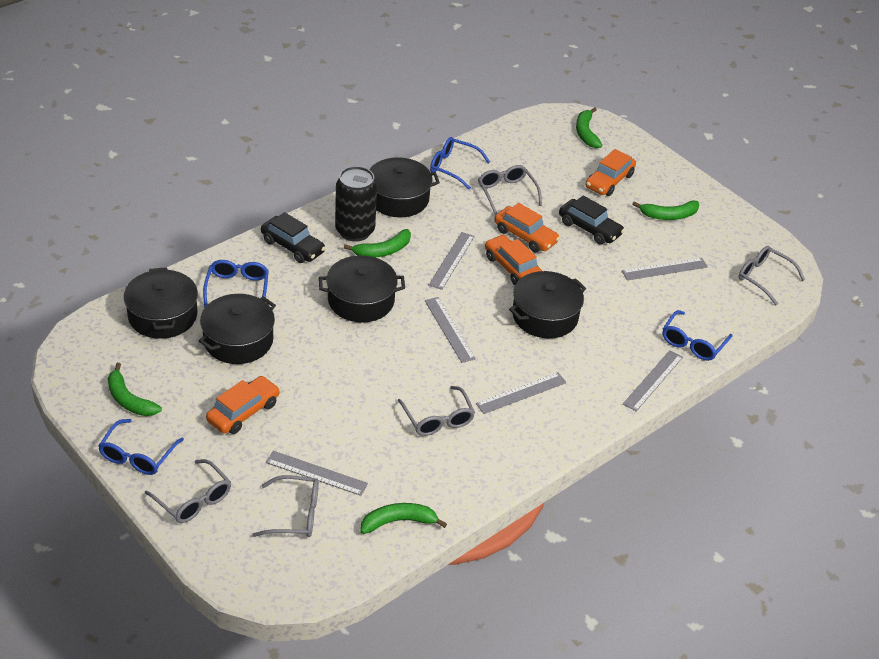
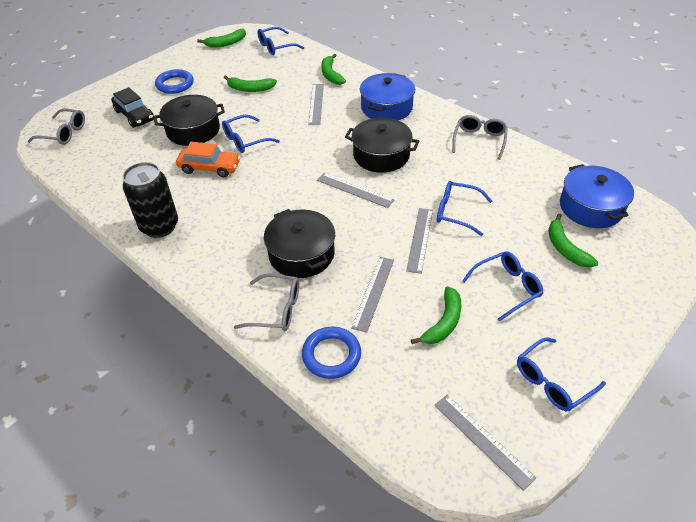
black car: 2 -> 1
black pot: 5 -> 3
blue glasses: 4 -> 5
blue pot: 0 -> 2
blue ring: 0 -> 2
grey glasses: 5 -> 3
grey ruler: 6 -> 5
orange car: 4 -> 1

